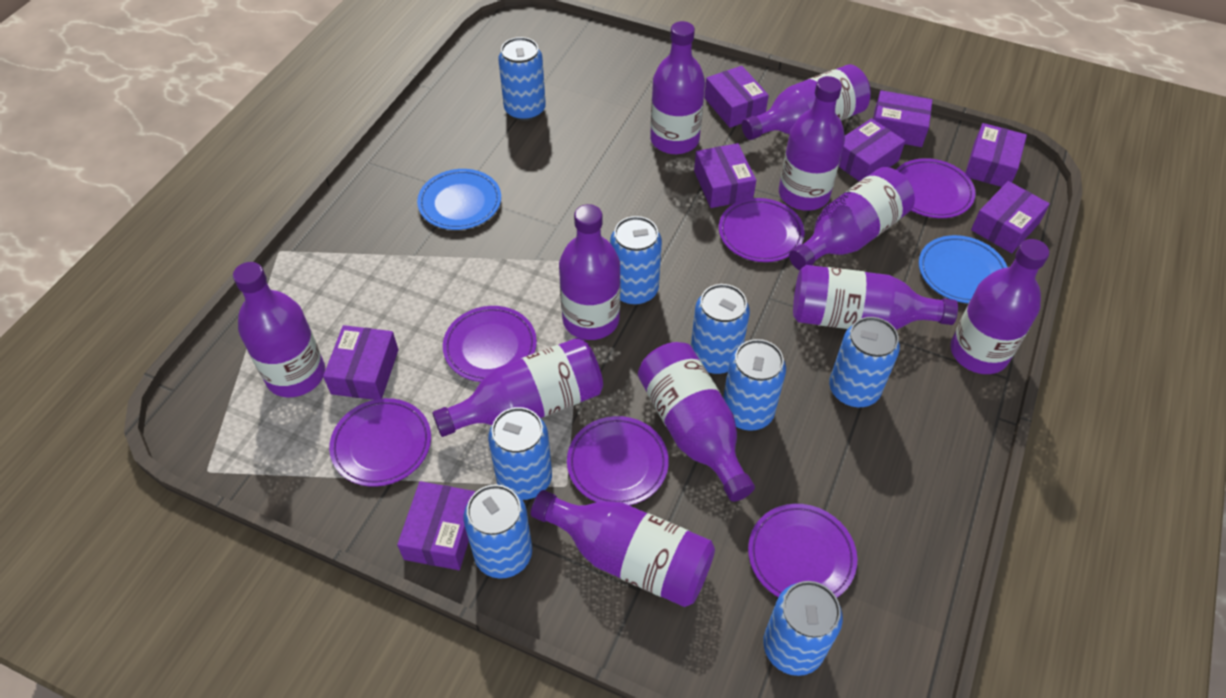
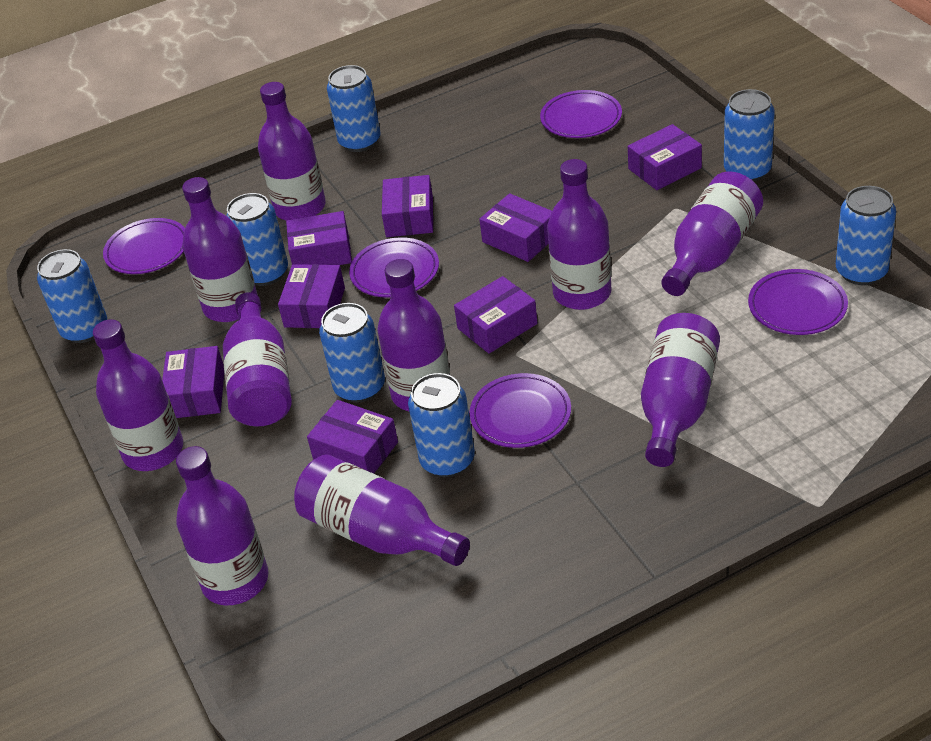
blue can: 8 -> 7
blue plate: 2 -> 0
purple bottle: 11 -> 10
purple plate: 6 -> 5

